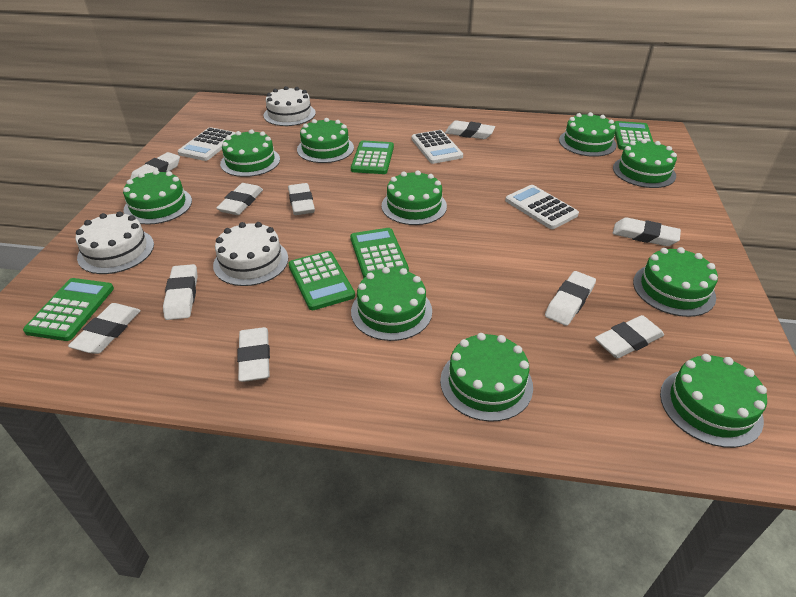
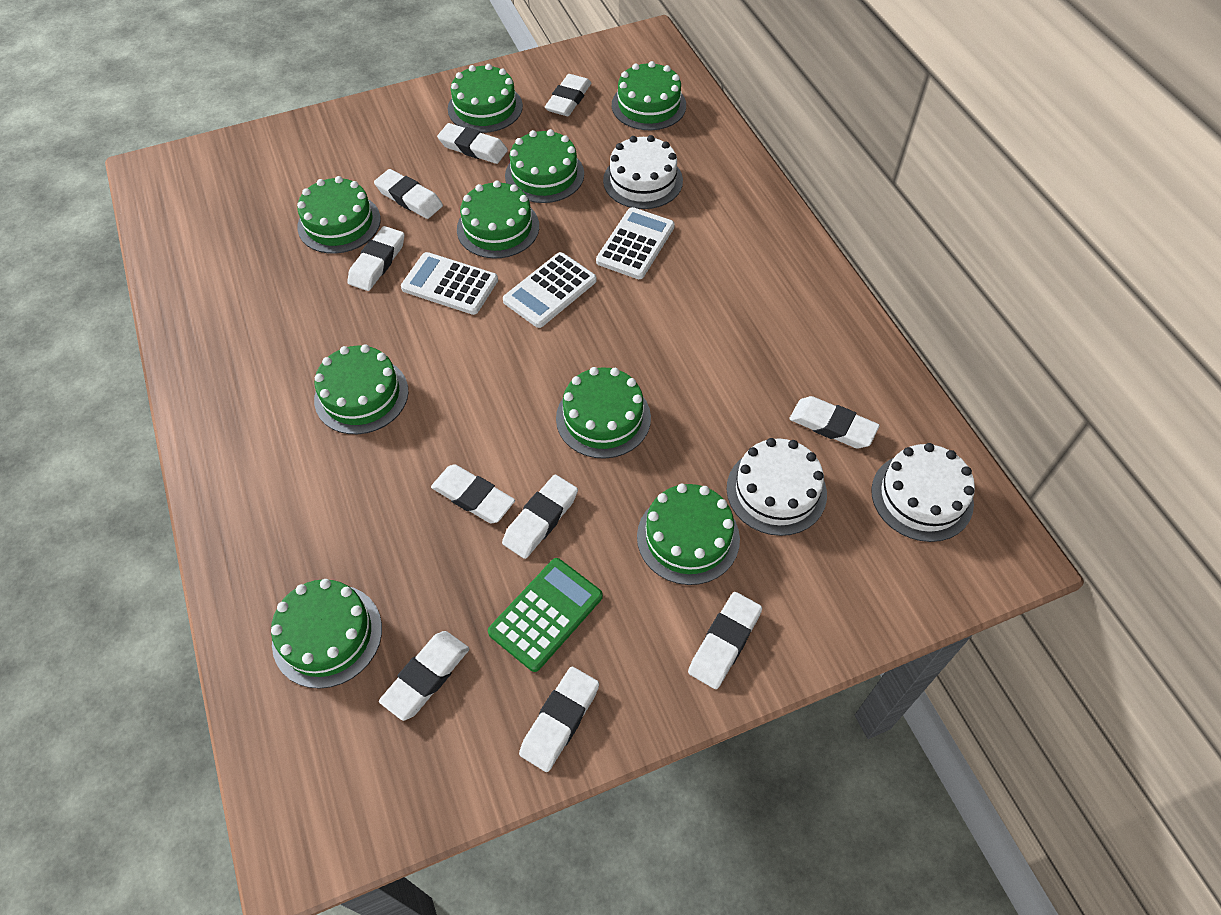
green cake: 10 -> 9
green calculator: 5 -> 1

